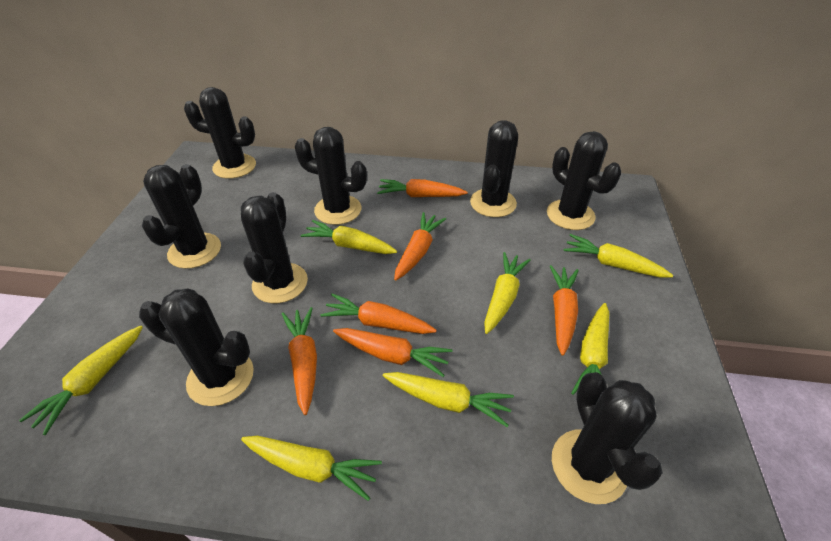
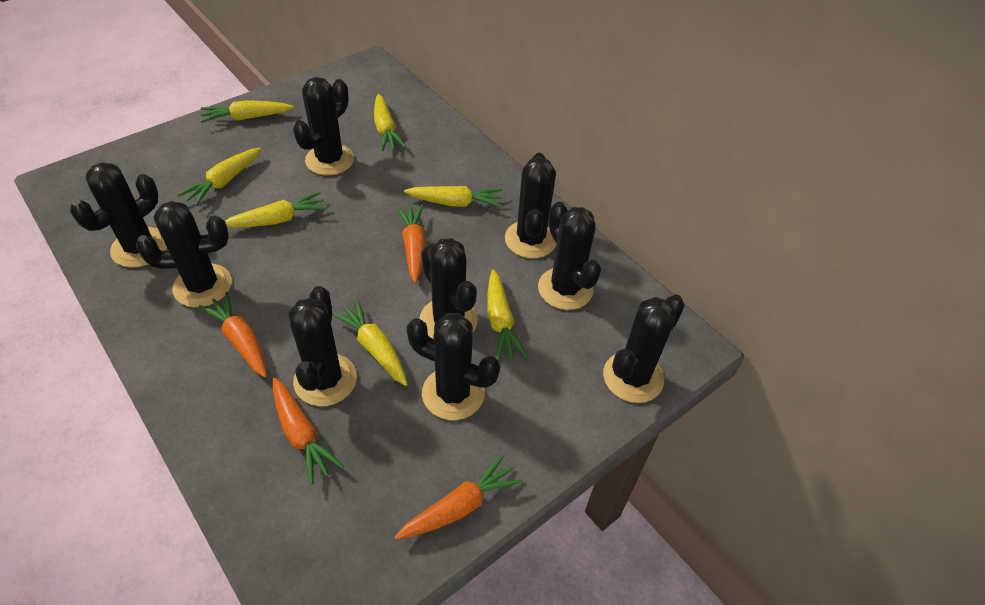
black cactus: 8 -> 9
orange carrot: 6 -> 4

